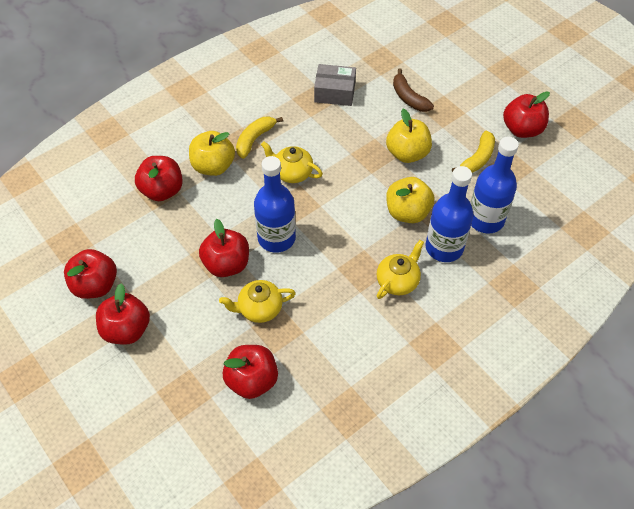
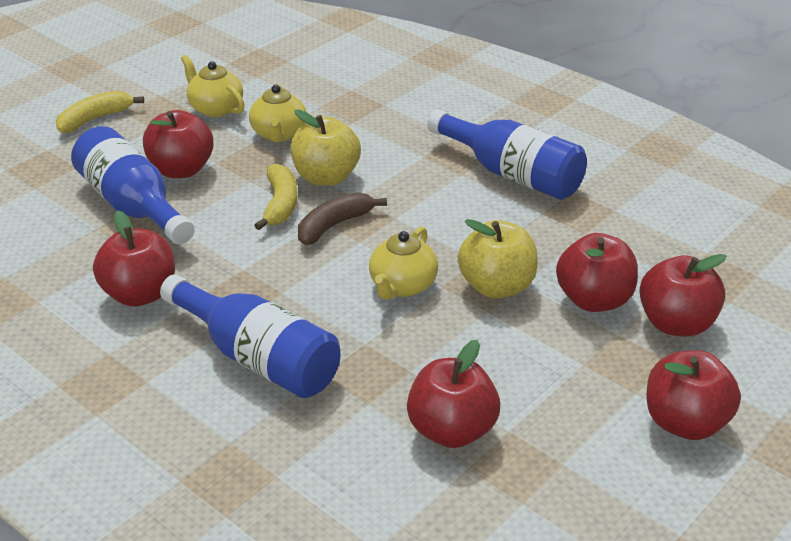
grey box: 1 -> 0
yellow apple: 3 -> 2

